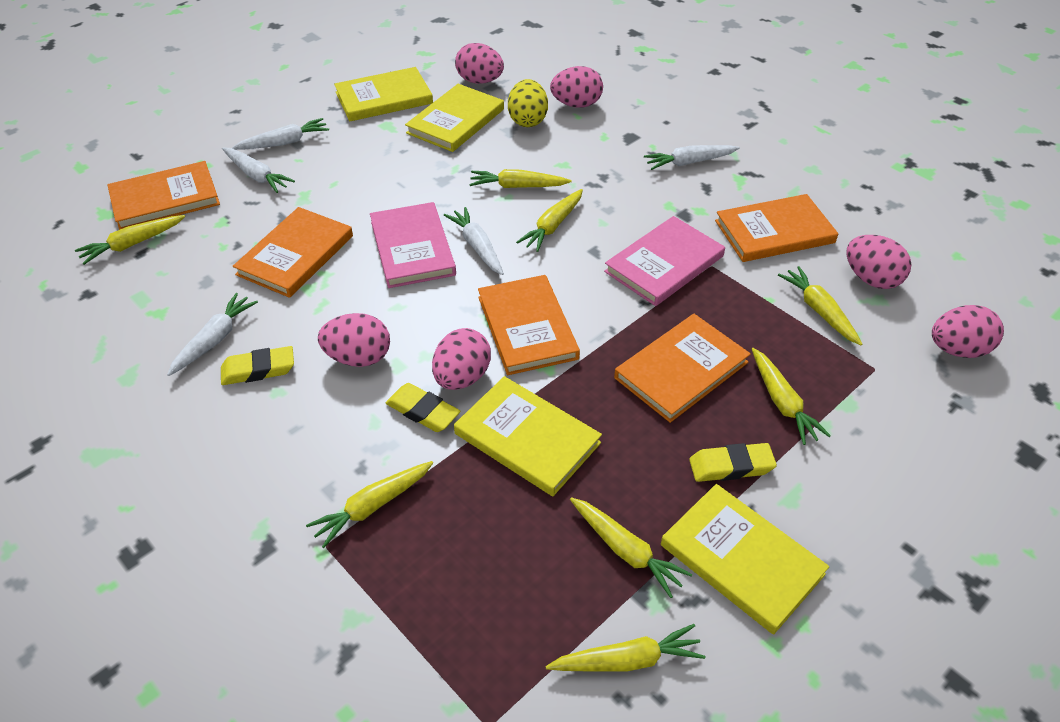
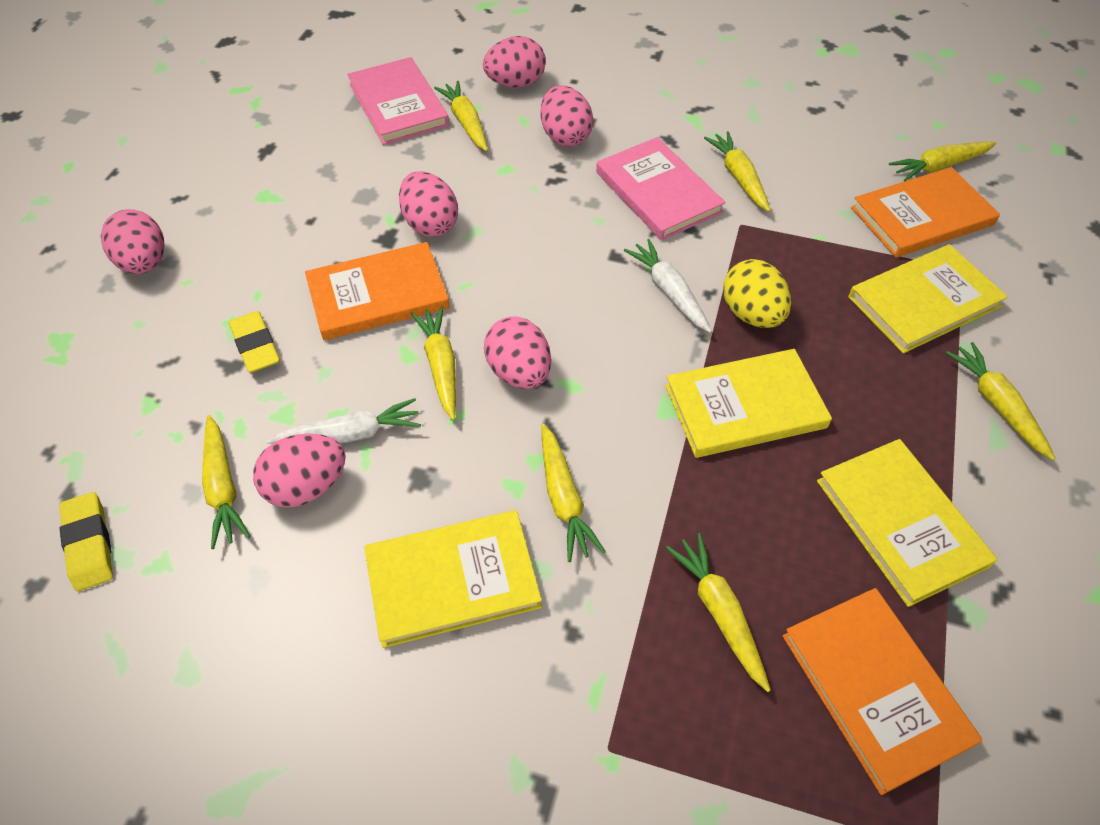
orange book: 5 -> 3
white carrot: 5 -> 2
yellow eraser: 3 -> 2

